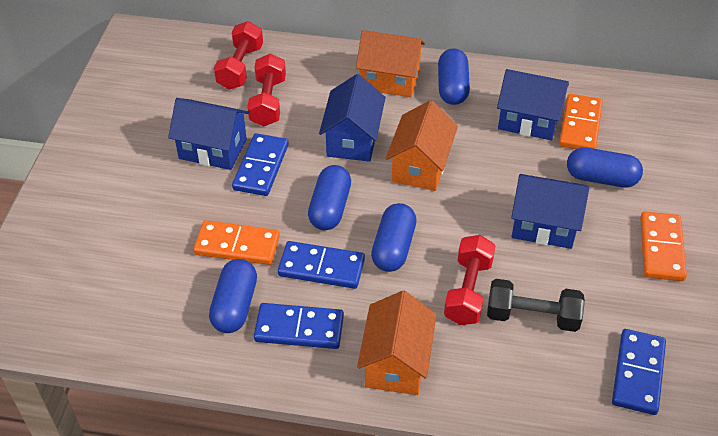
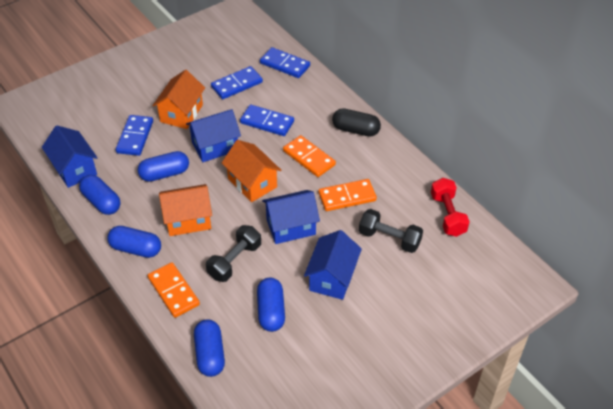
black capsule: 0 -> 1
black dumbbell: 1 -> 2
red dumbbell: 3 -> 1

